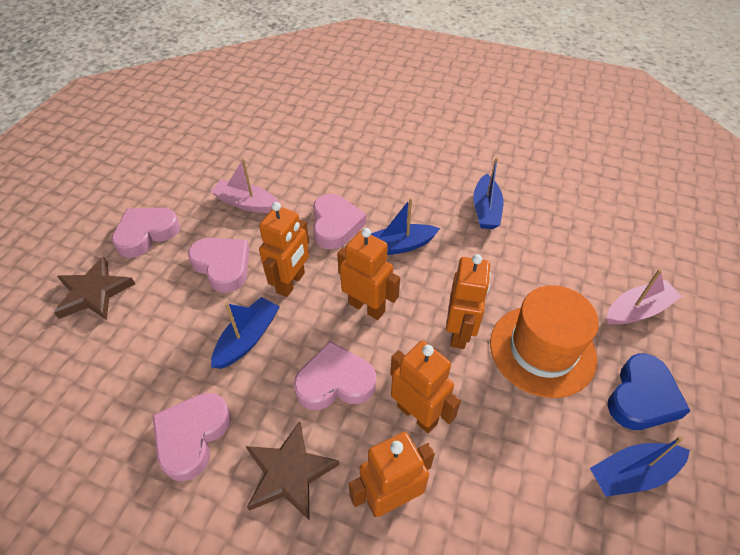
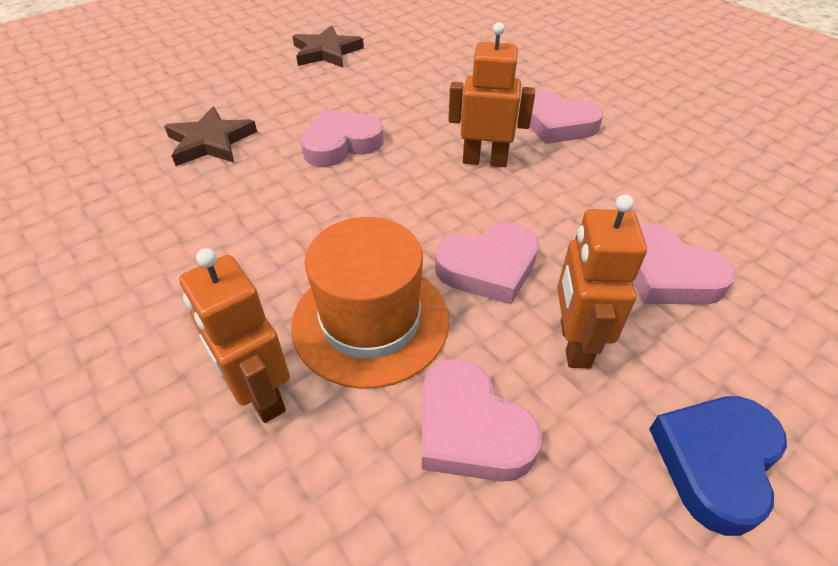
blue boat: 4 -> 0
orange robot: 5 -> 3
pink boat: 2 -> 0

